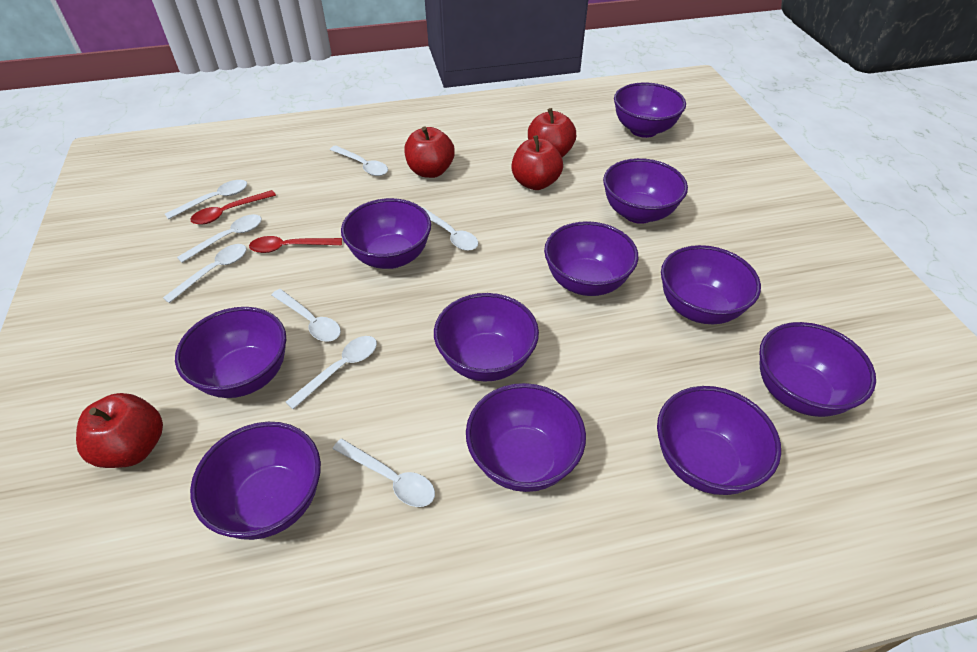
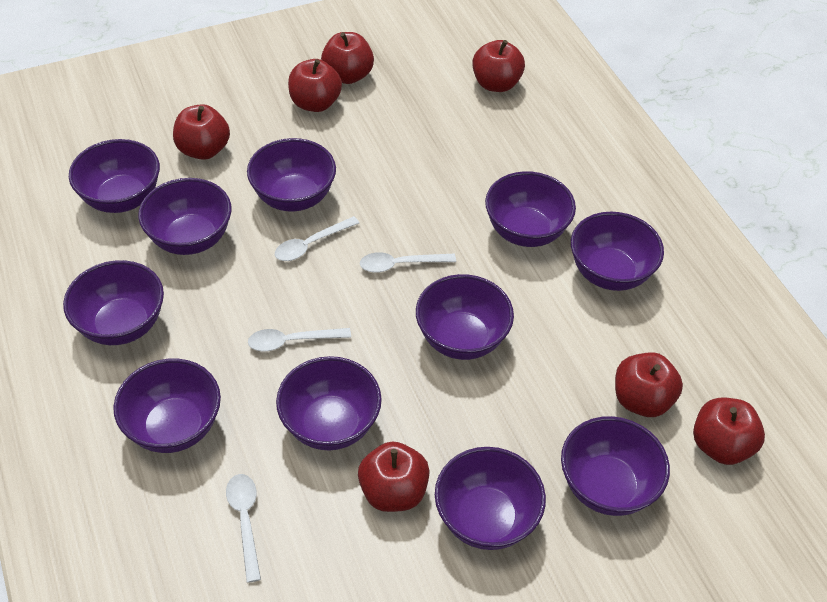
red apple: 4 -> 7
red spoon: 2 -> 0
white spoon: 8 -> 4

